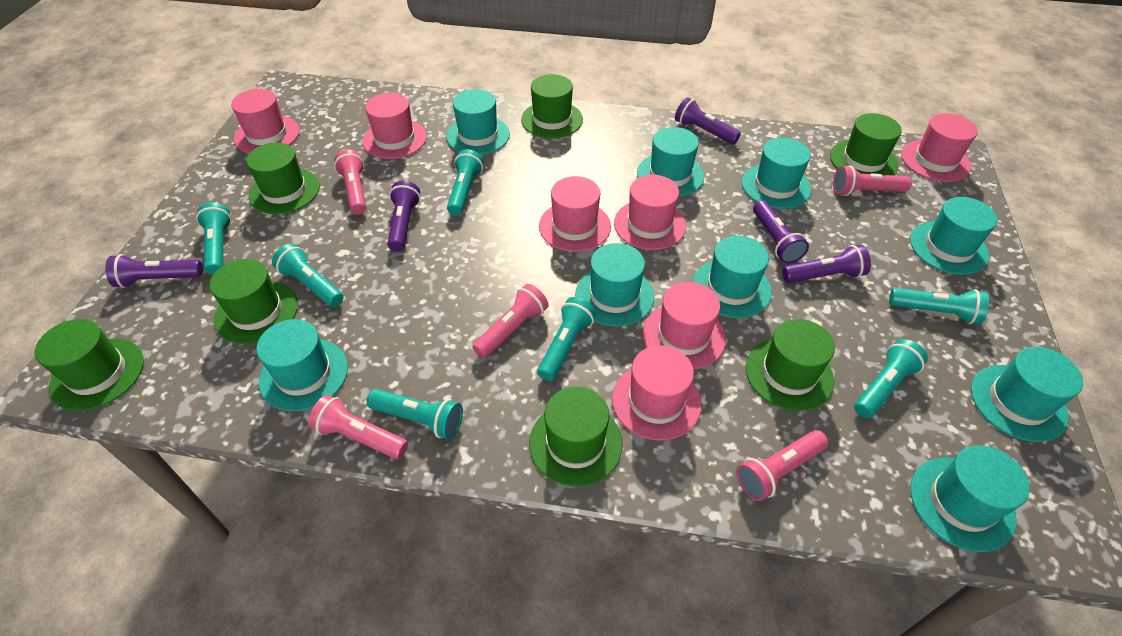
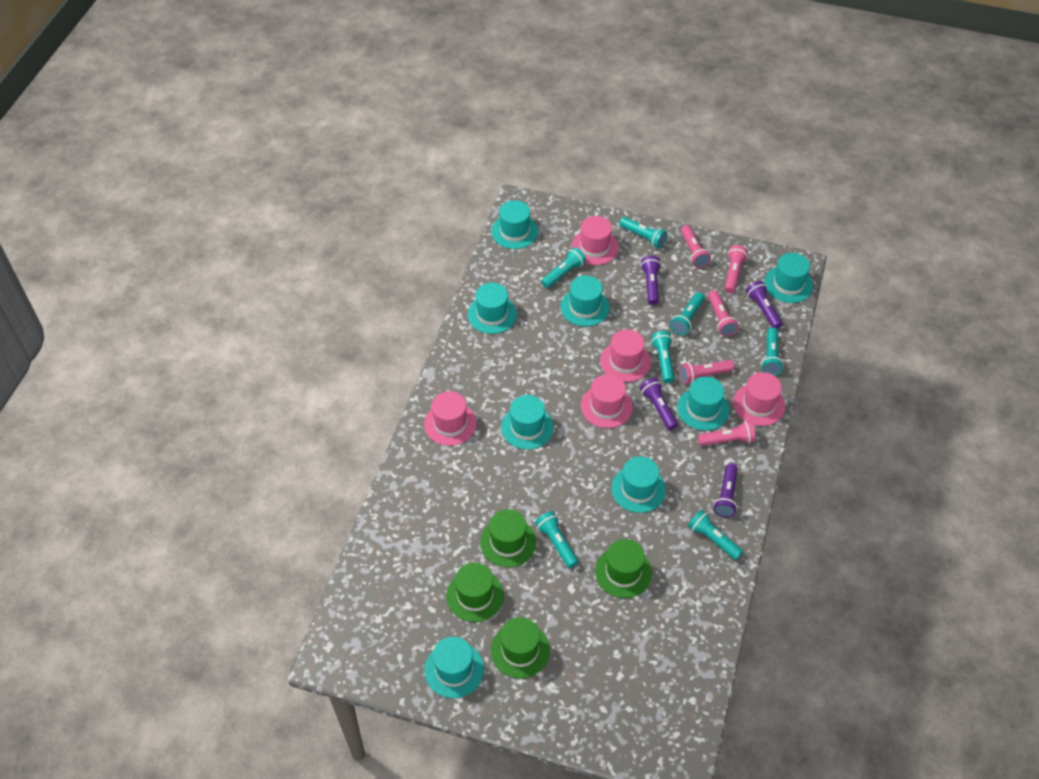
green hat: 7 -> 4
pink hat: 7 -> 5
purple flashlight: 5 -> 4
turquoise hat: 9 -> 8

